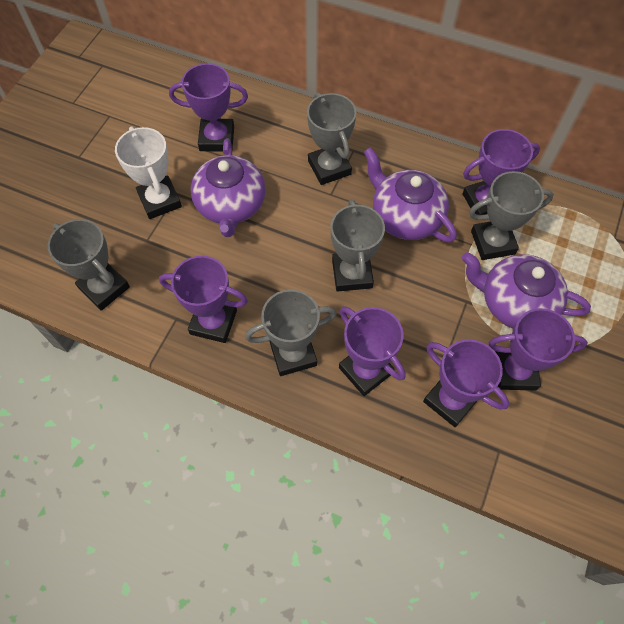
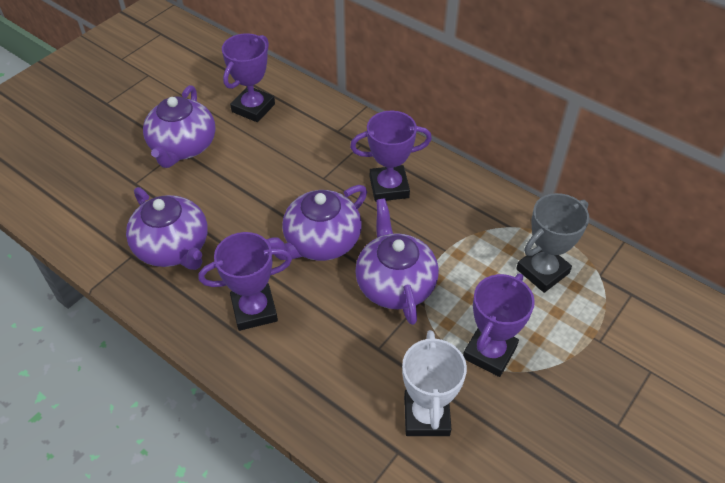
grey trophy: 5 -> 1
purple teapot: 3 -> 4
purple trophy: 6 -> 4

